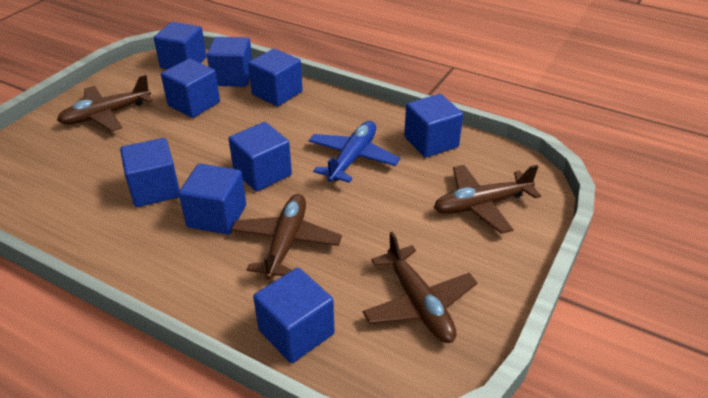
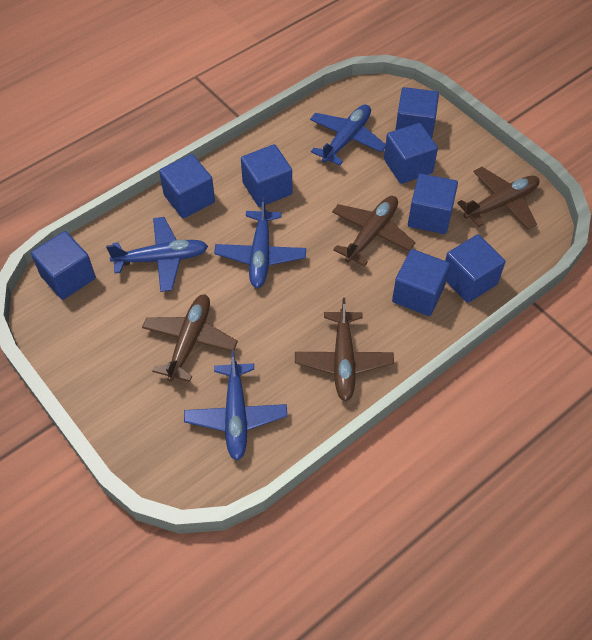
blue cube: 9 -> 8
blue plane: 1 -> 4

